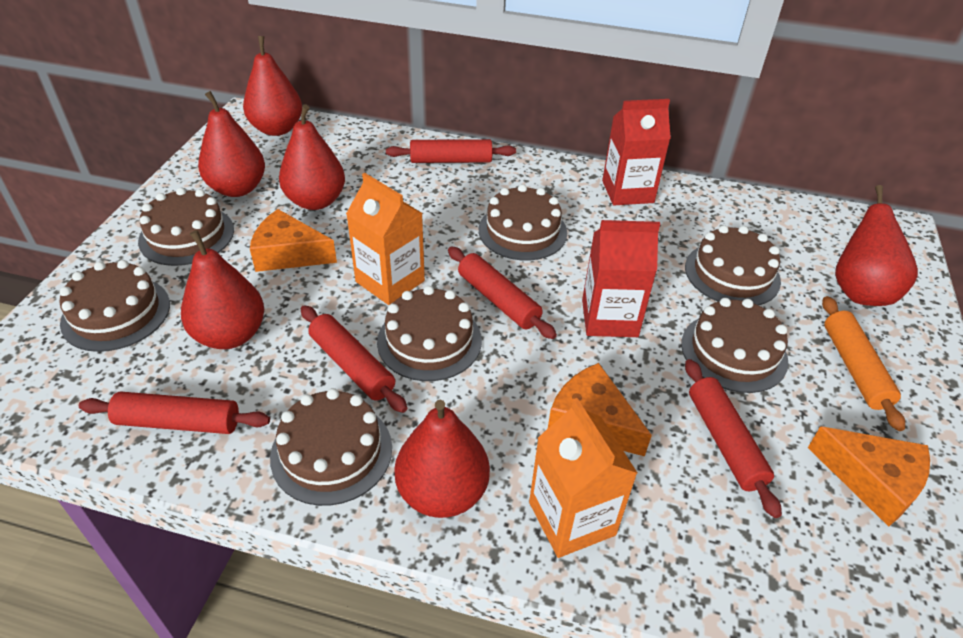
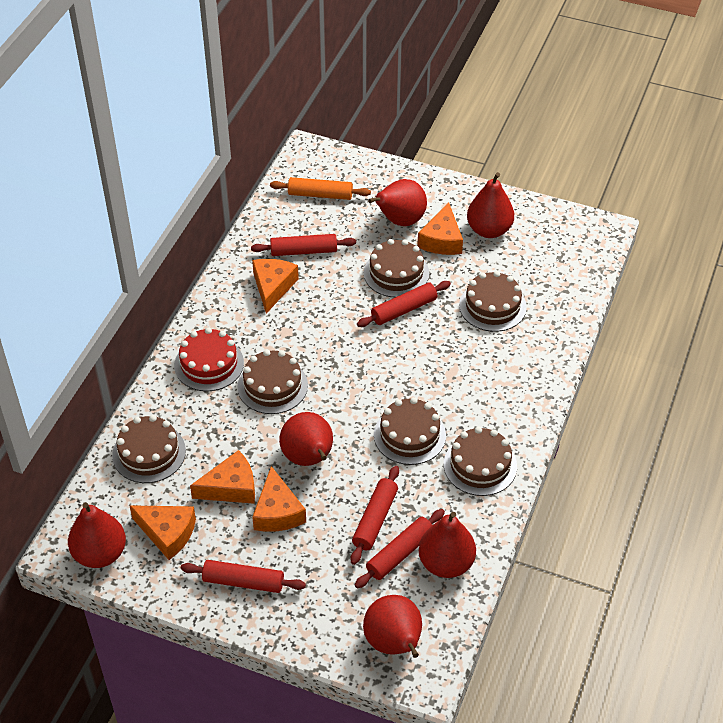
brown cake: 7 -> 6
orange carton: 2 -> 0
orange cheese: 3 -> 5
red cake: 0 -> 1
red carton: 2 -> 0

